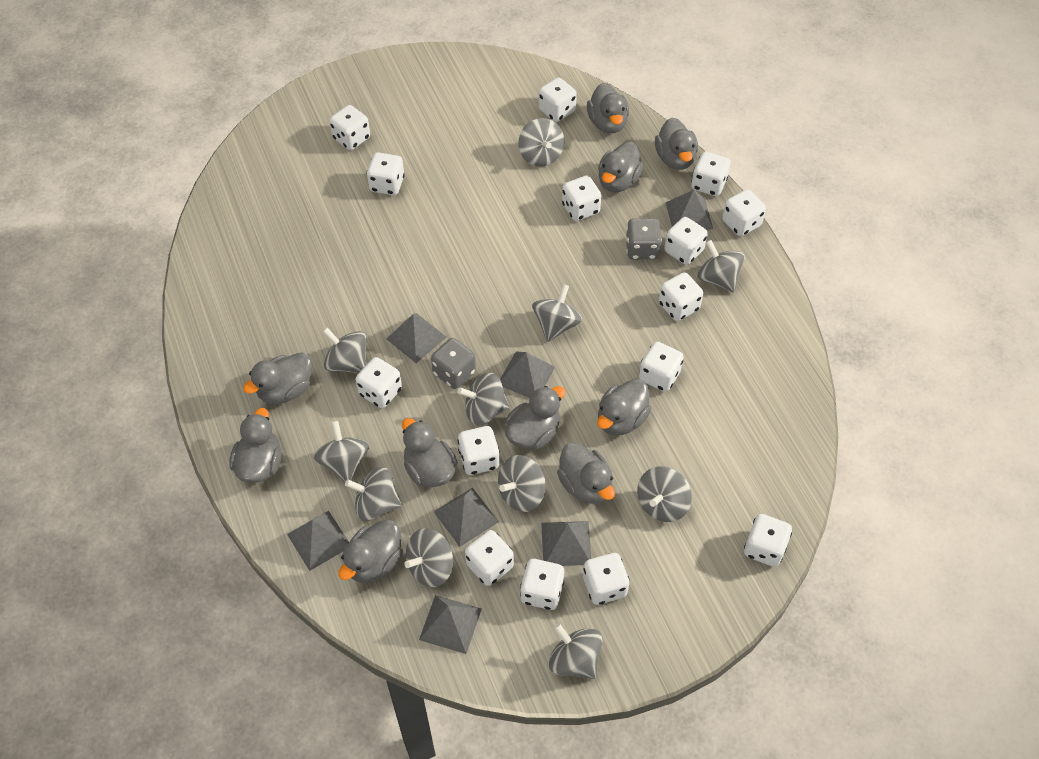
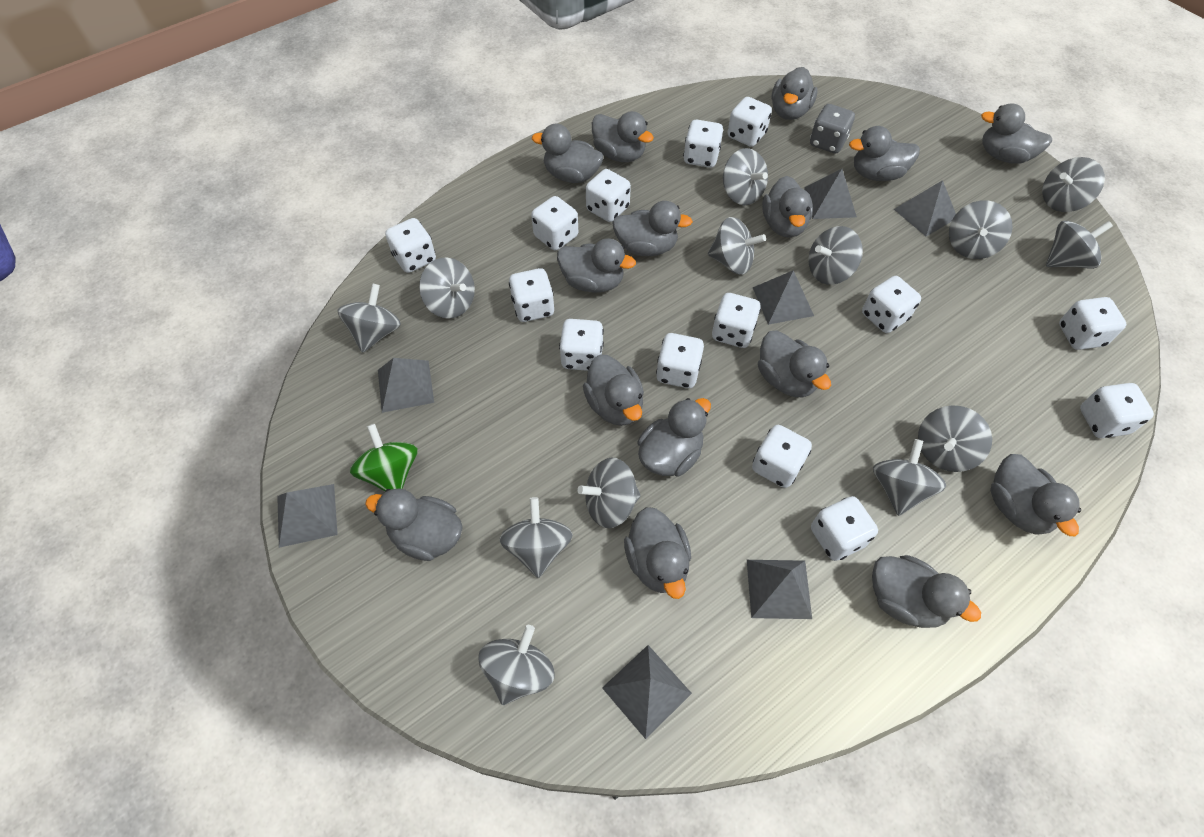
green spinning top: 0 -> 1
grey dice: 2 -> 1
grey duck: 10 -> 15
grey spinning top: 11 -> 13
white dice: 15 -> 14

